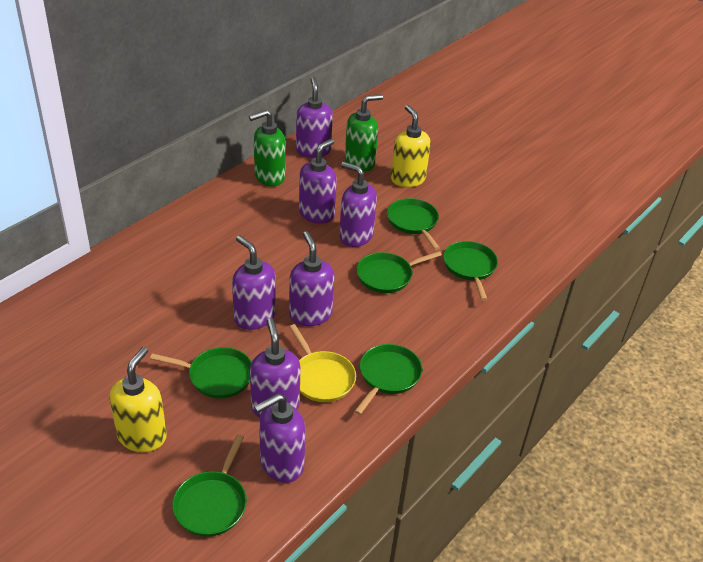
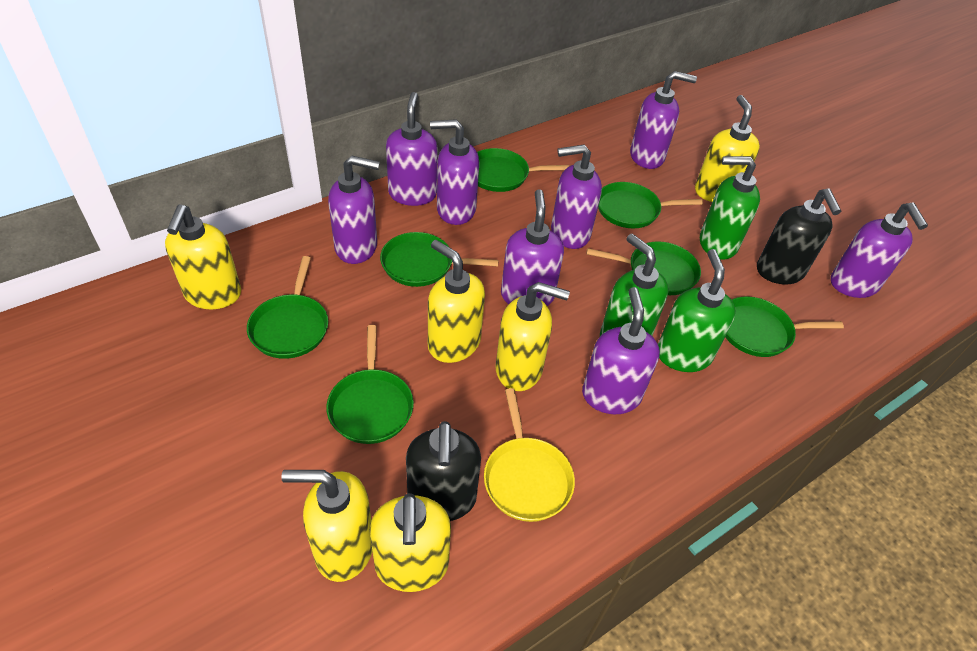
black soap dispenser: 0 -> 2
green pan: 6 -> 7
green soap dispenser: 2 -> 3
purple soap dispenser: 7 -> 8
yellow soap dispenser: 2 -> 6

